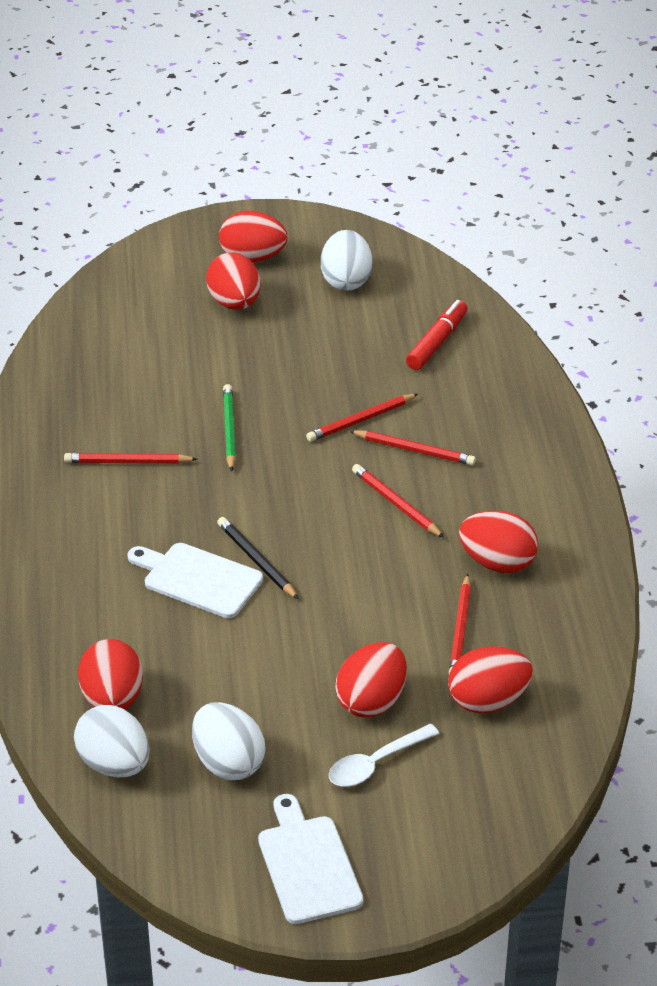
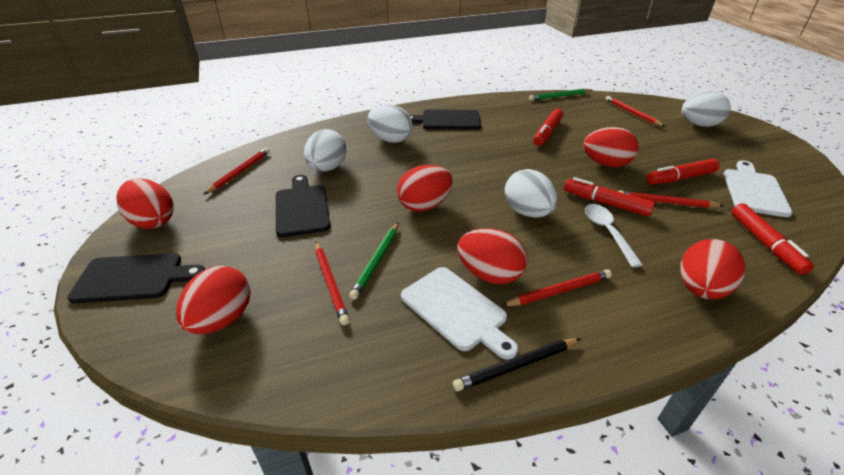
black cutting board: 0 -> 3
green pencil: 1 -> 2
red marker: 1 -> 4
white egg: 3 -> 4

